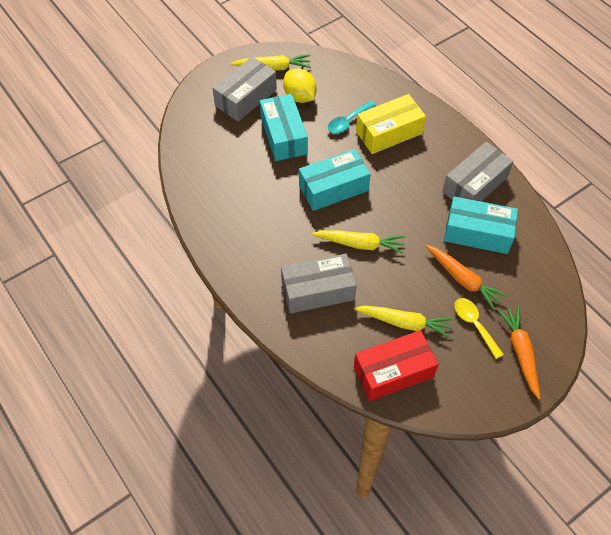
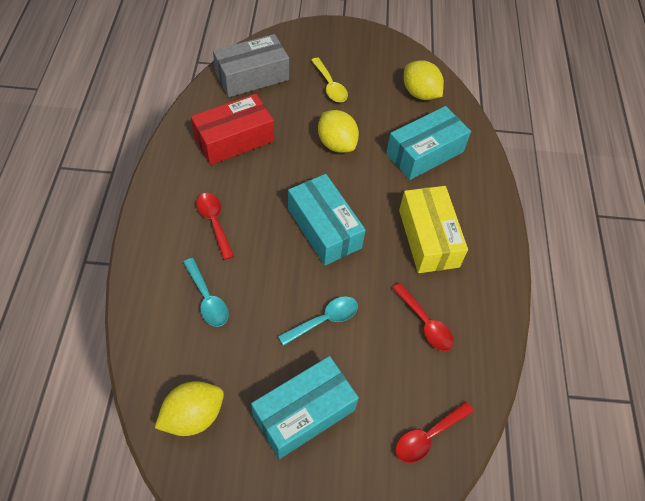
grey box: 3 -> 1
orange carrot: 2 -> 0
red spoon: 0 -> 3
turquoise spoon: 1 -> 2
yellow carrot: 3 -> 0
yellow lemon: 1 -> 3

